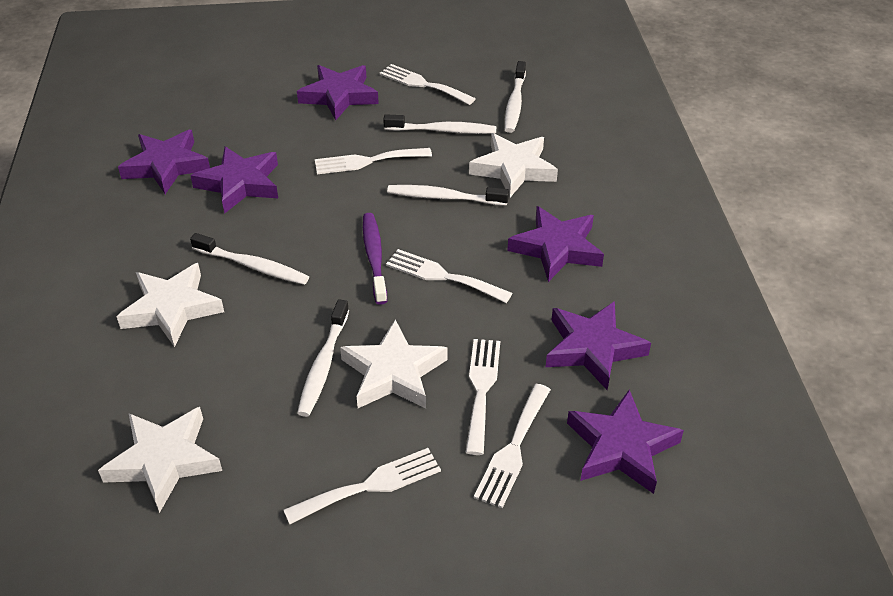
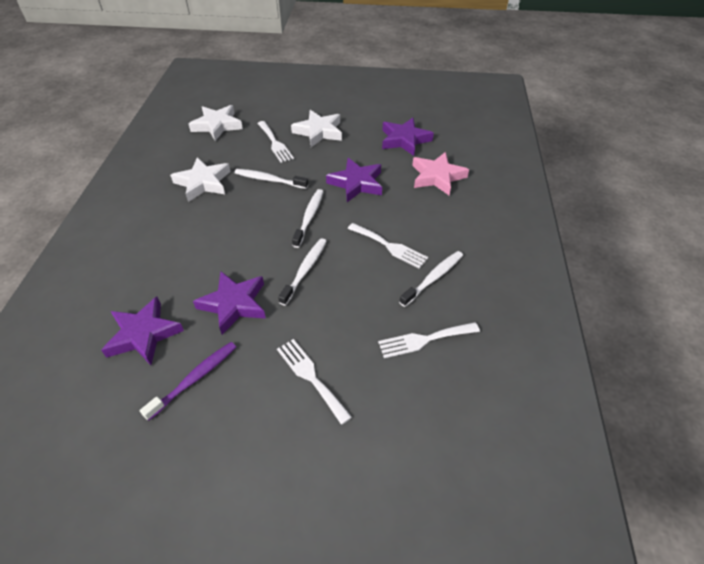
pink star: 0 -> 1
purple star: 6 -> 4
white fork: 6 -> 4
white star: 4 -> 3
white toothbrush: 5 -> 4

